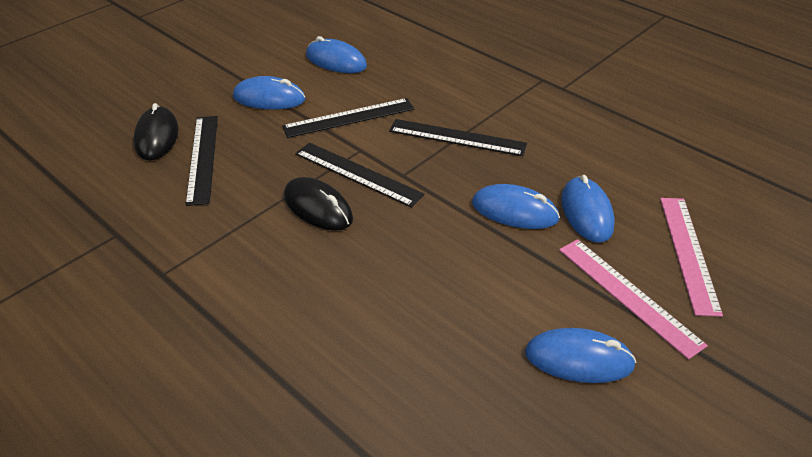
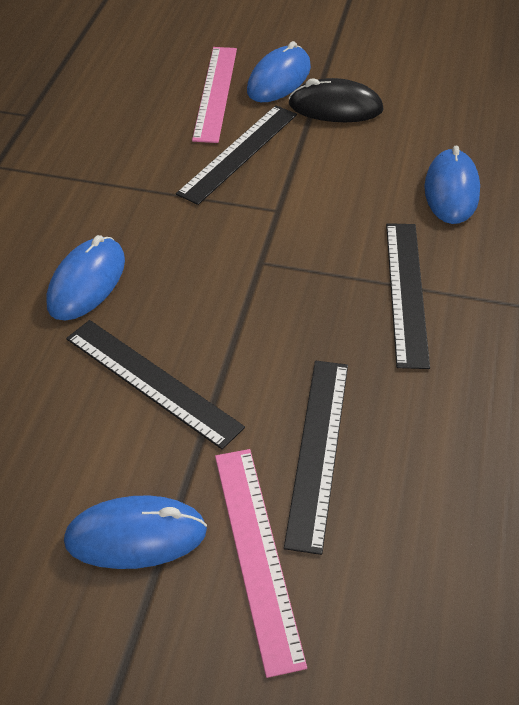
black mouse: 2 -> 1
blue mouse: 5 -> 4

